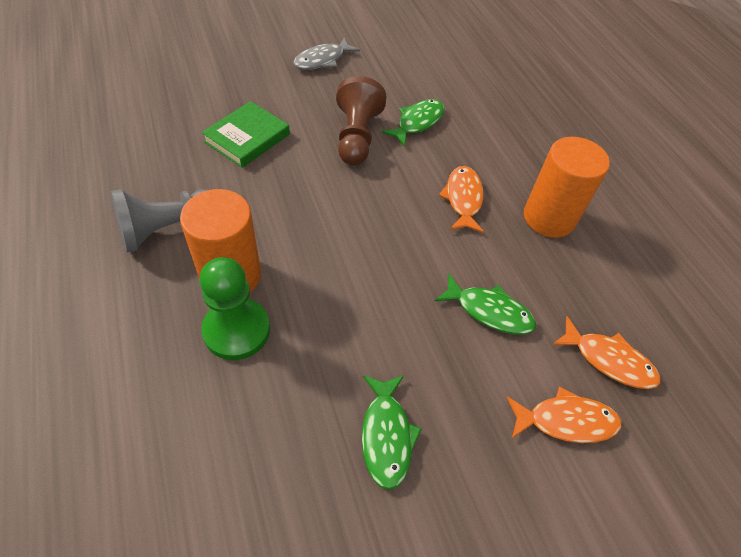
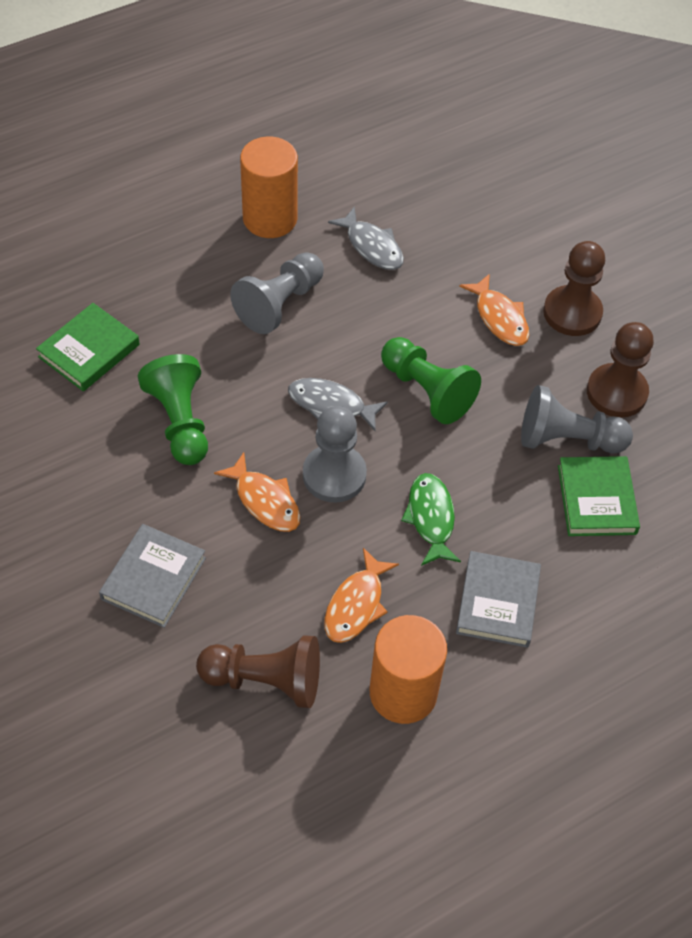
brown pawn: 1 -> 3
green book: 1 -> 2
green fish: 3 -> 1
green pawn: 1 -> 2
grey book: 0 -> 2
grey fish: 1 -> 2
grey pawn: 1 -> 3

